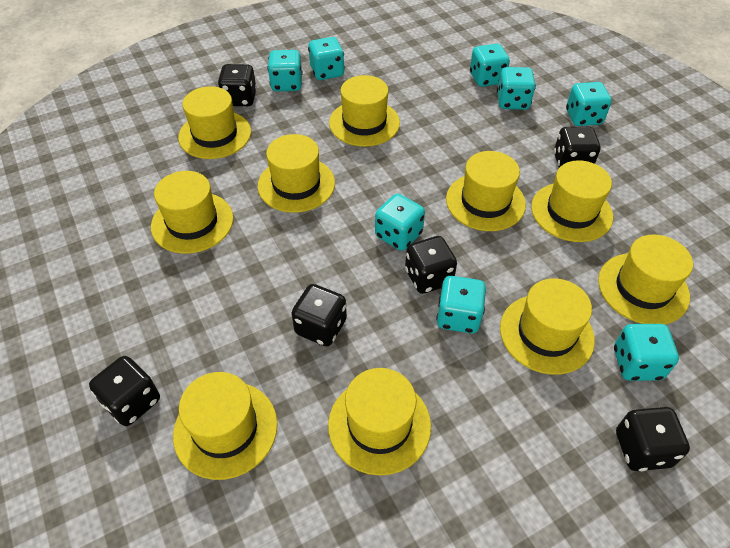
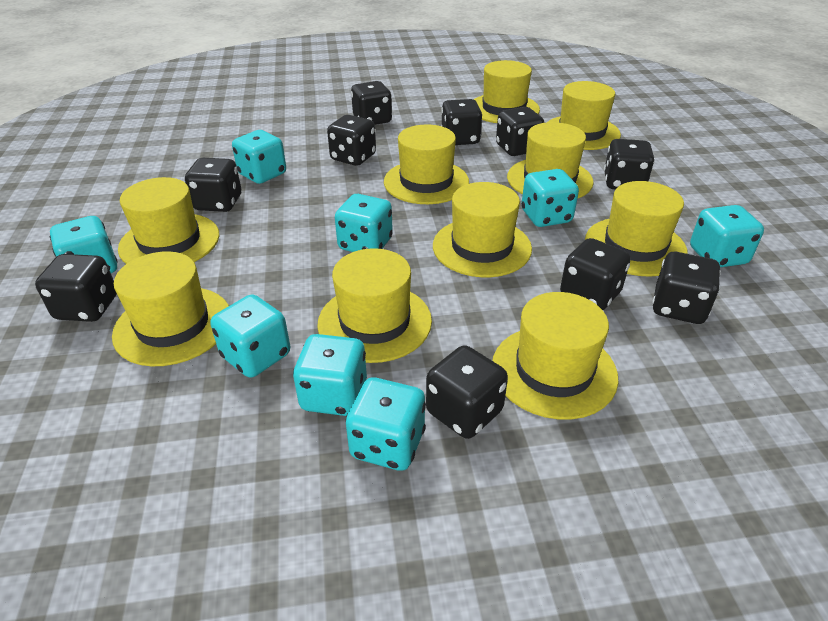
black dice: 6 -> 10

